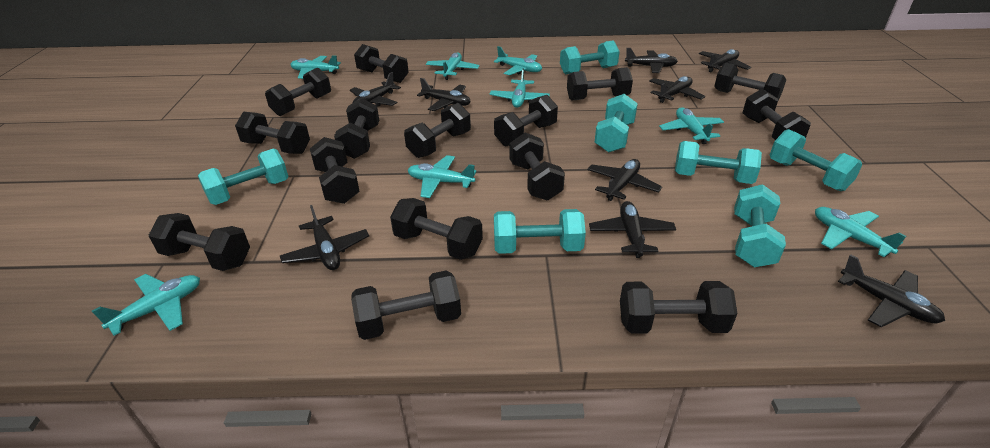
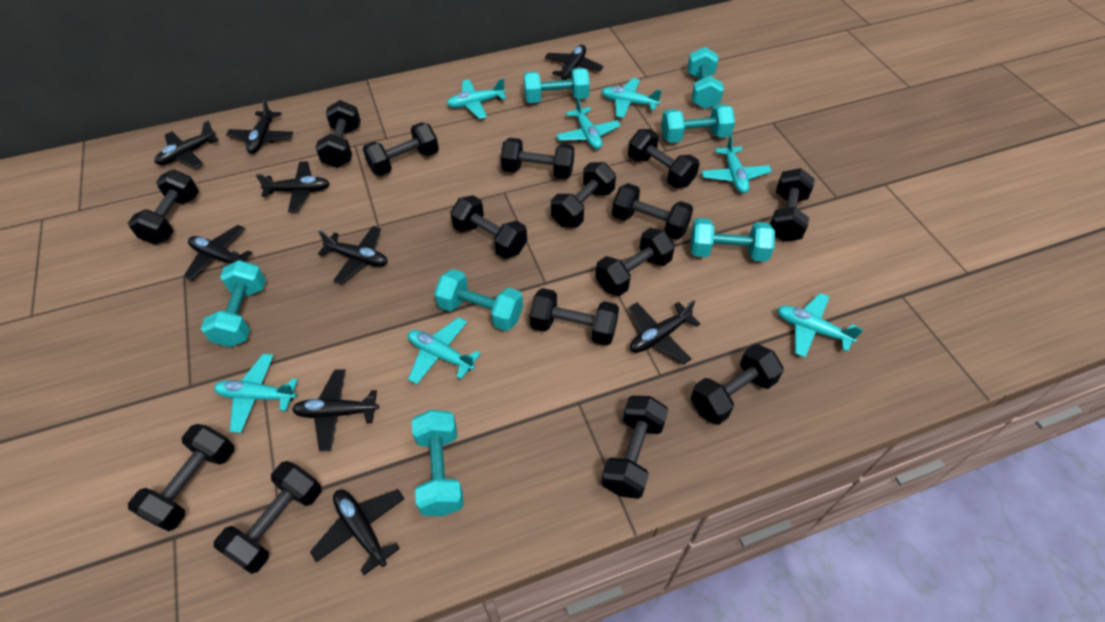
turquoise plane: 8 -> 7

